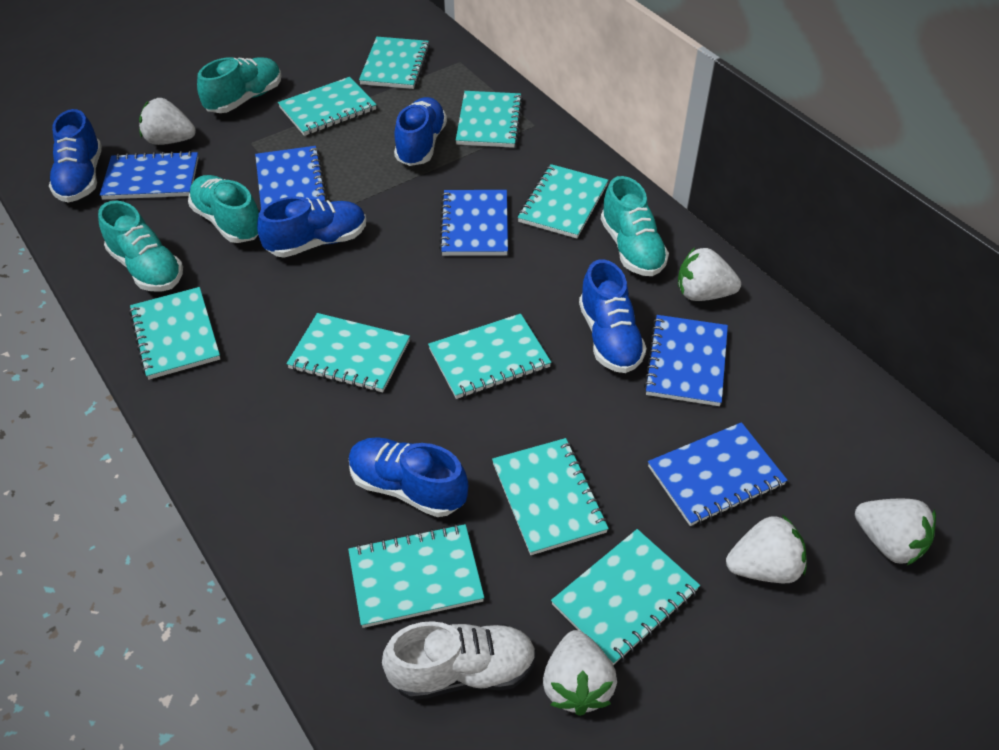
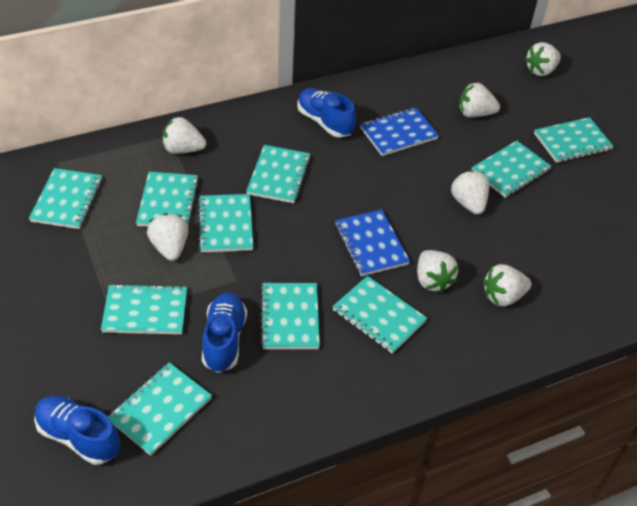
blue notebook: 5 -> 2
blue shoe: 5 -> 3
turquoise shoe: 4 -> 0
white shoe: 1 -> 0
white strawberry: 5 -> 7

